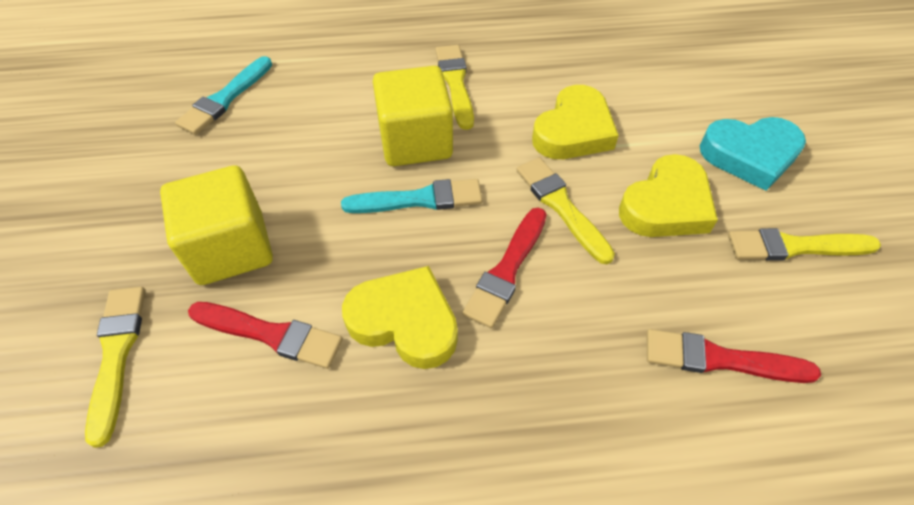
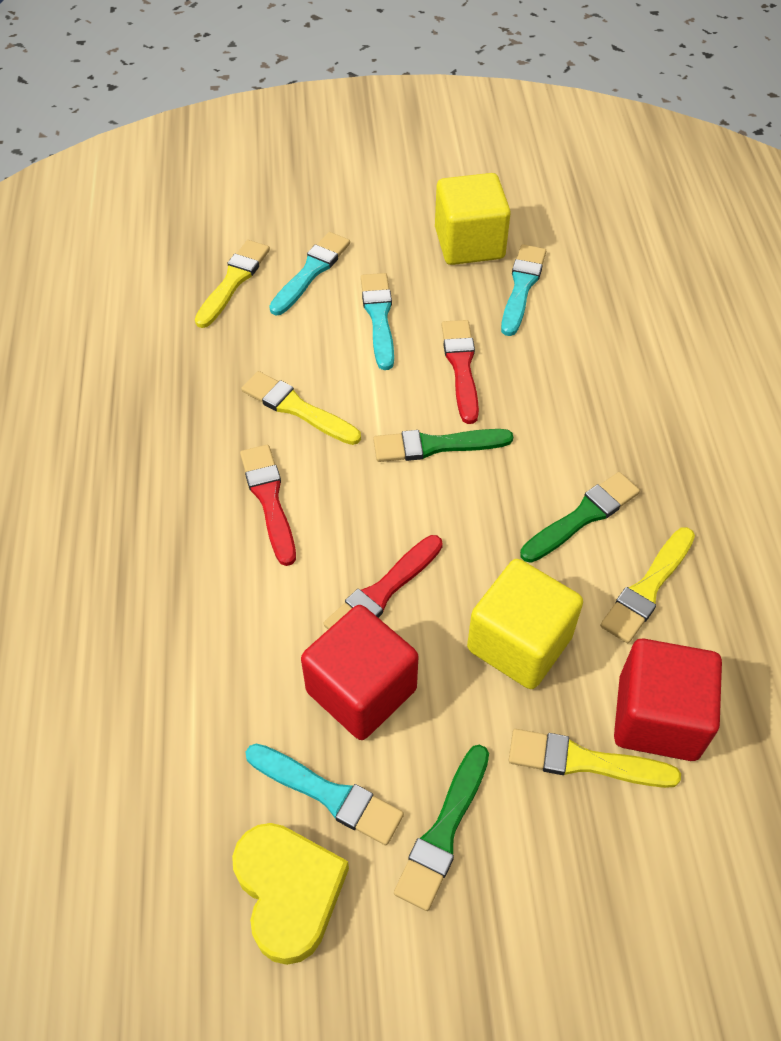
green brush: 0 -> 3
red cube: 0 -> 2
turquoise brush: 2 -> 4
turquoise heart: 1 -> 0
yellow heart: 3 -> 1

